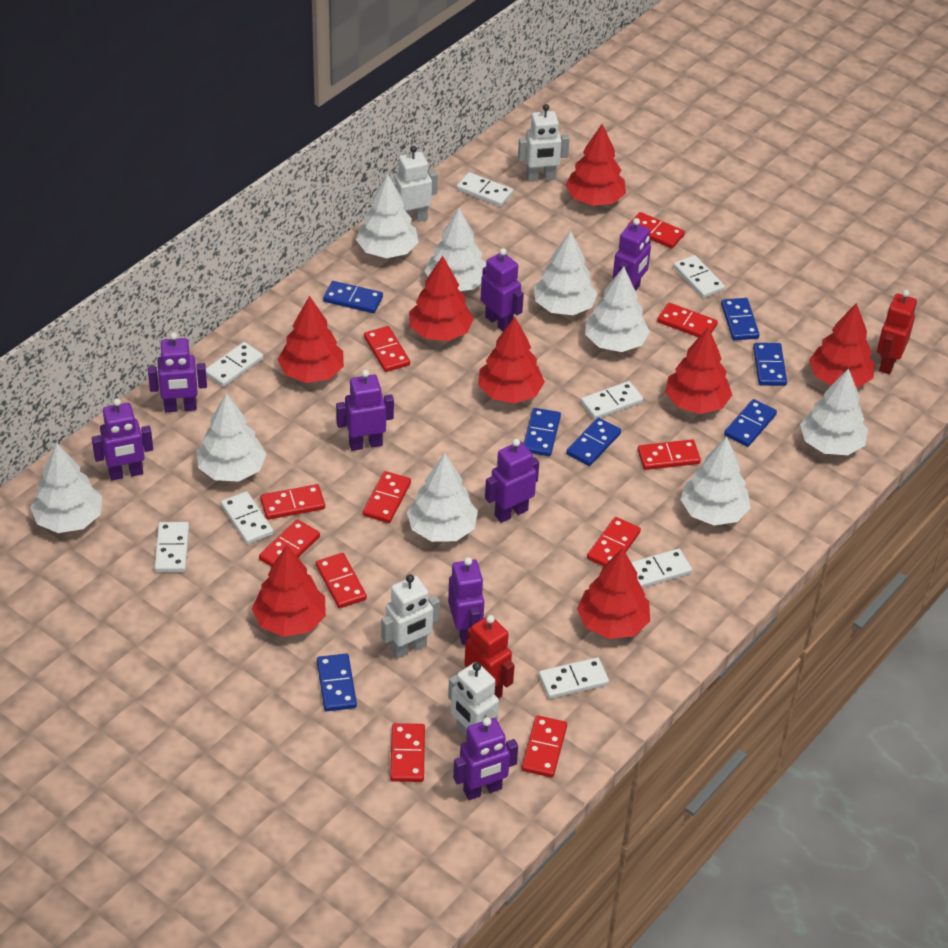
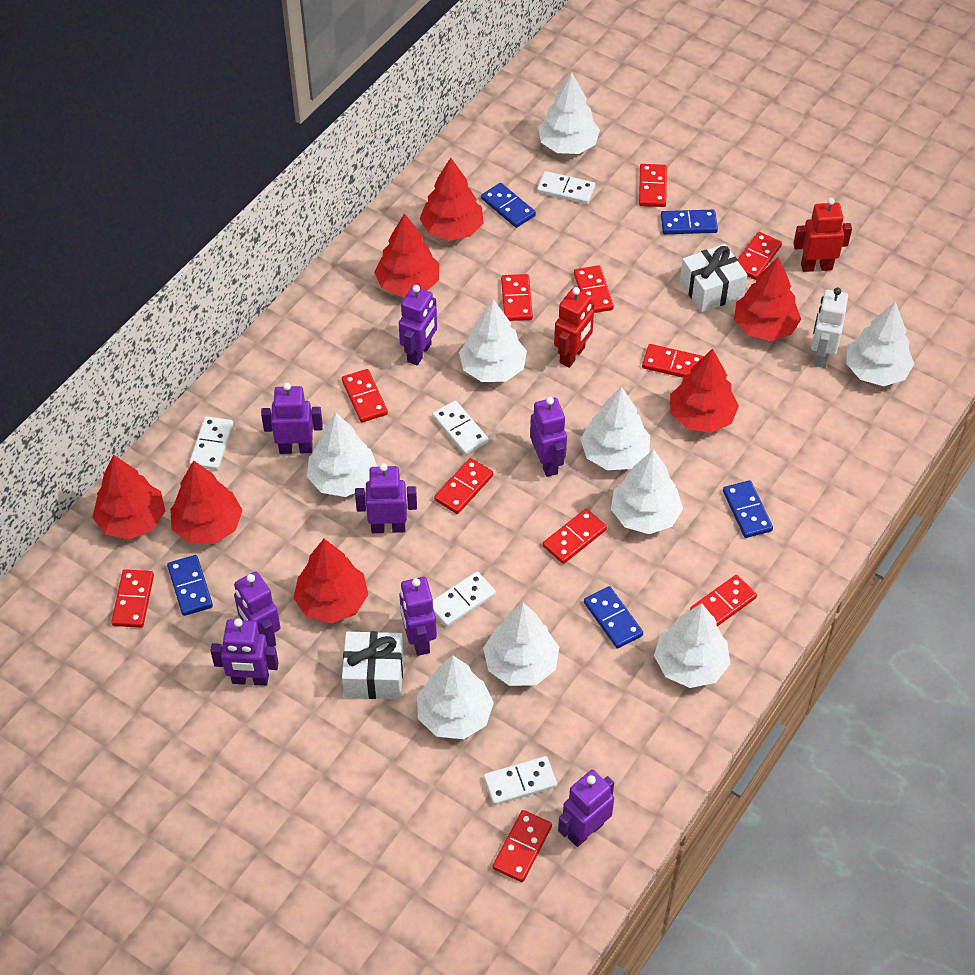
blue domino: 7 -> 5
red tree: 8 -> 7
white domino: 8 -> 5
white gift: 0 -> 2
white robot: 4 -> 1

